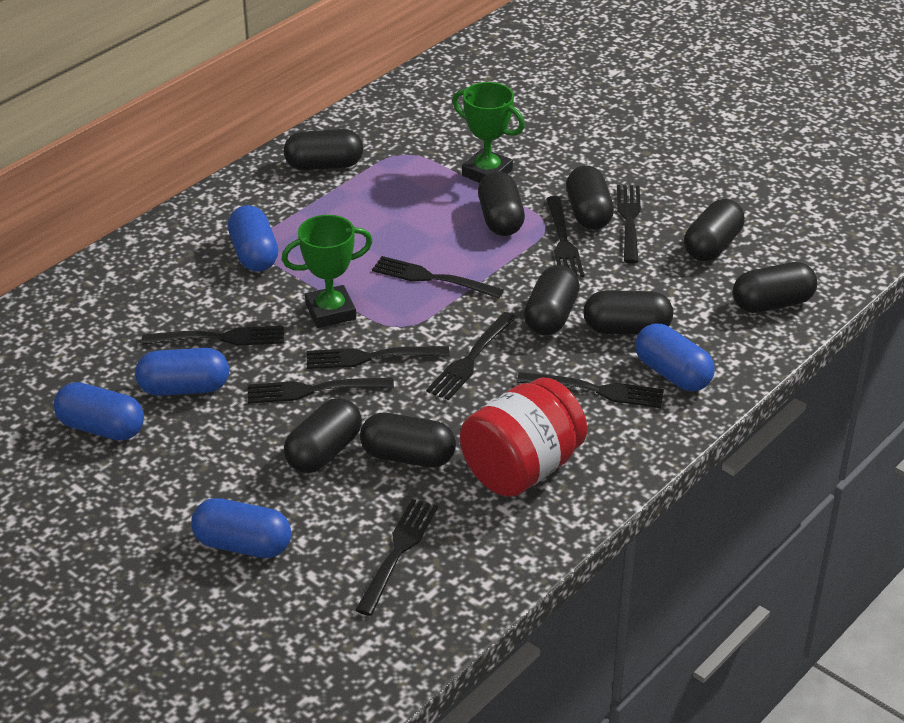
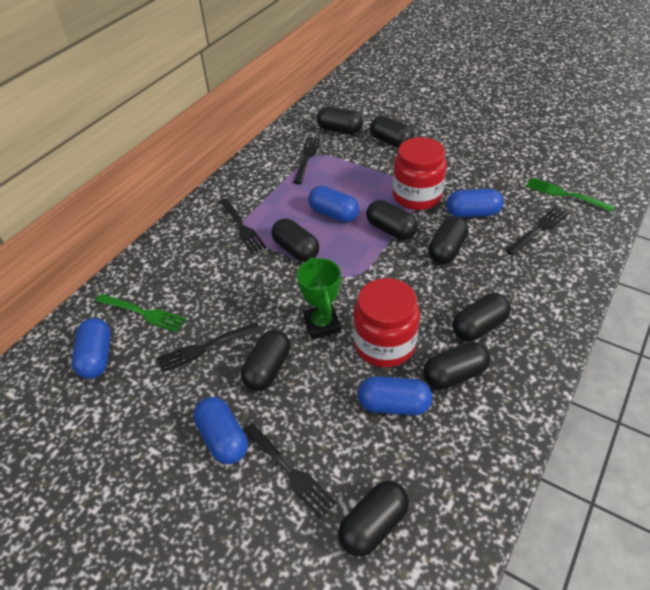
black fork: 9 -> 5
green fork: 0 -> 2
green trophy: 2 -> 1
red jar: 1 -> 2

